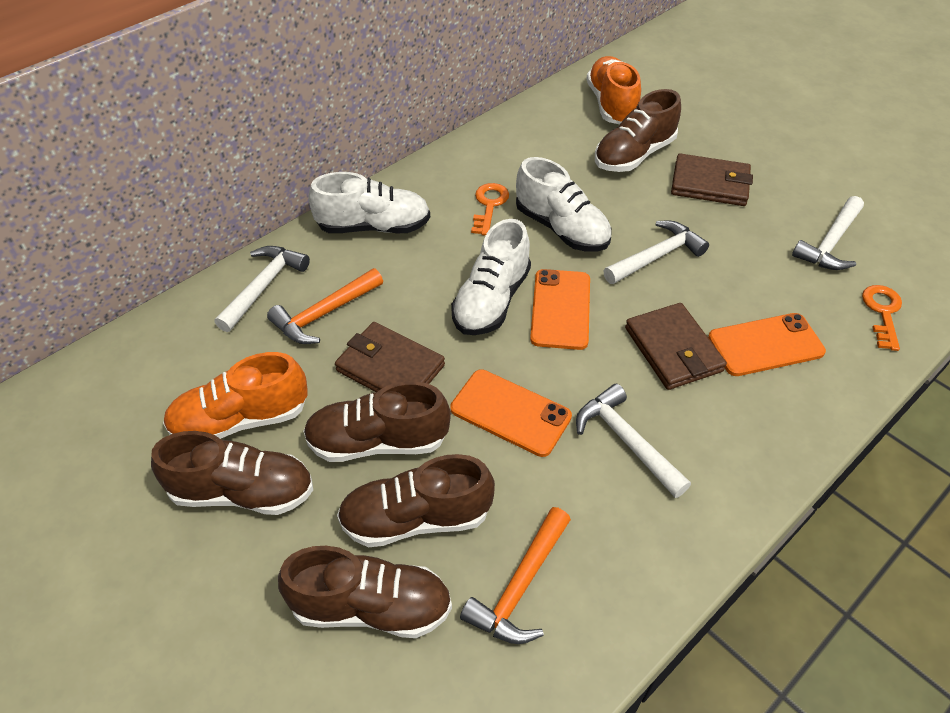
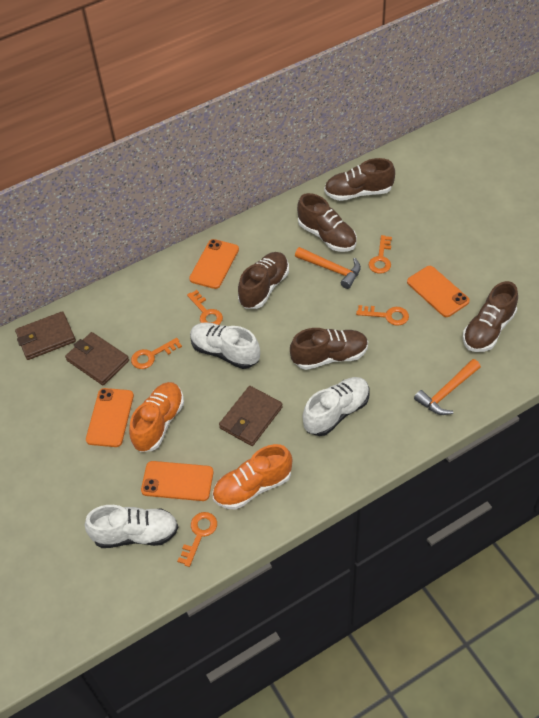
orange key: 2 -> 5
orange phone: 3 -> 4
white hammer: 4 -> 0

